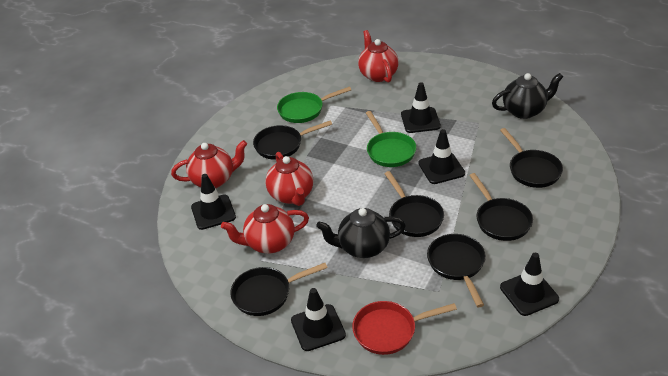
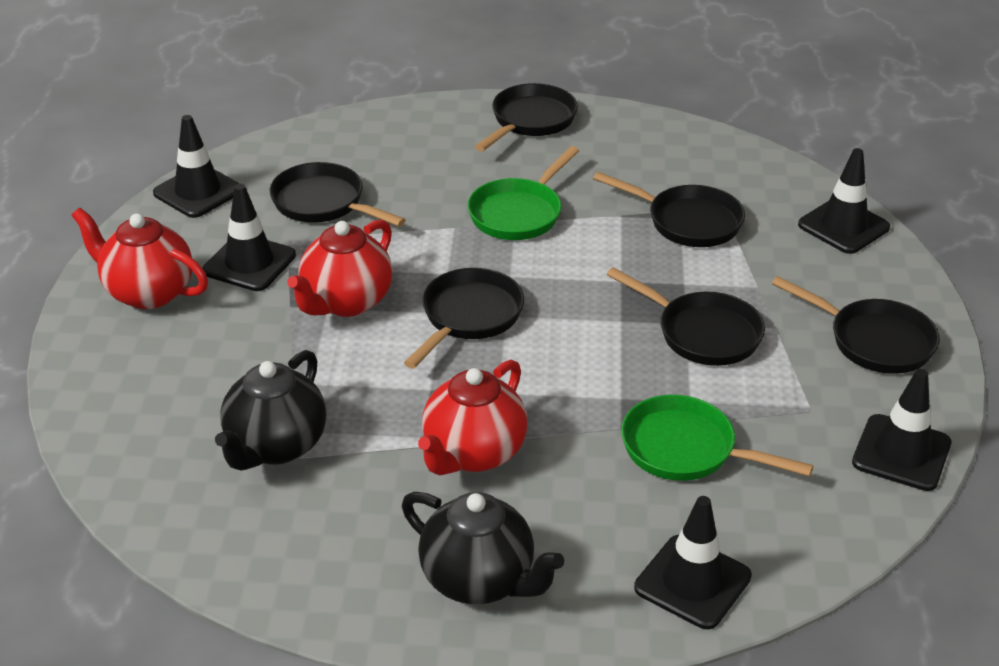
red pan: 1 -> 0
red teapot: 4 -> 3

